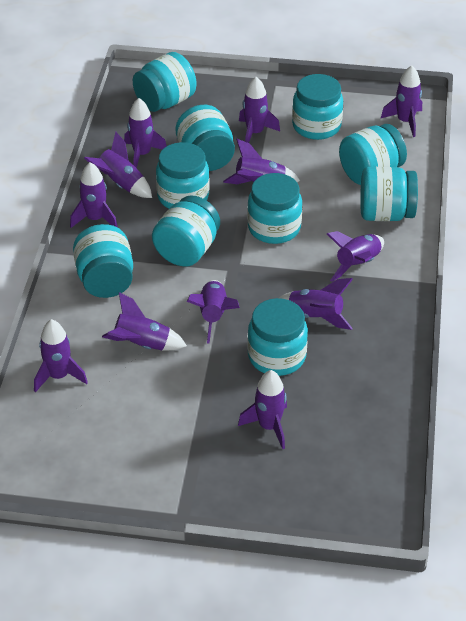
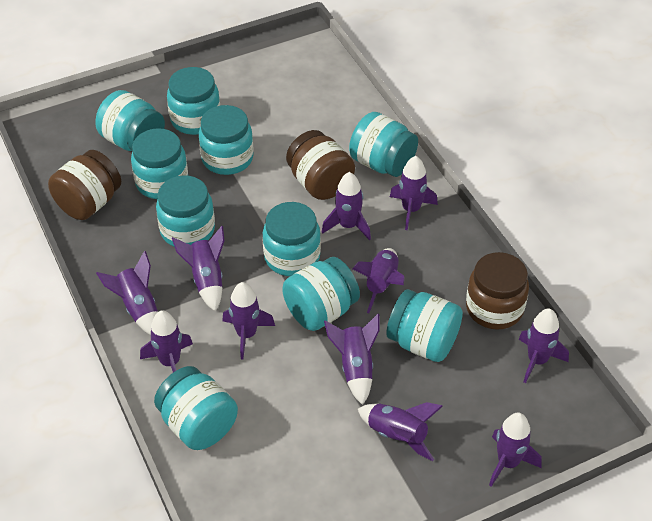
brown jar: 0 -> 3
purple rocket: 12 -> 11

